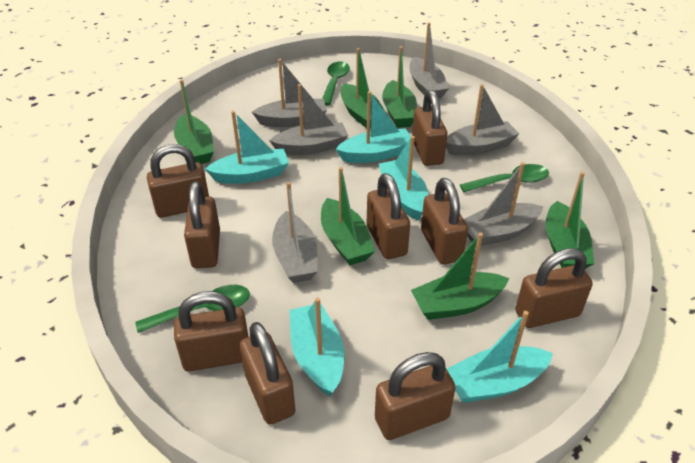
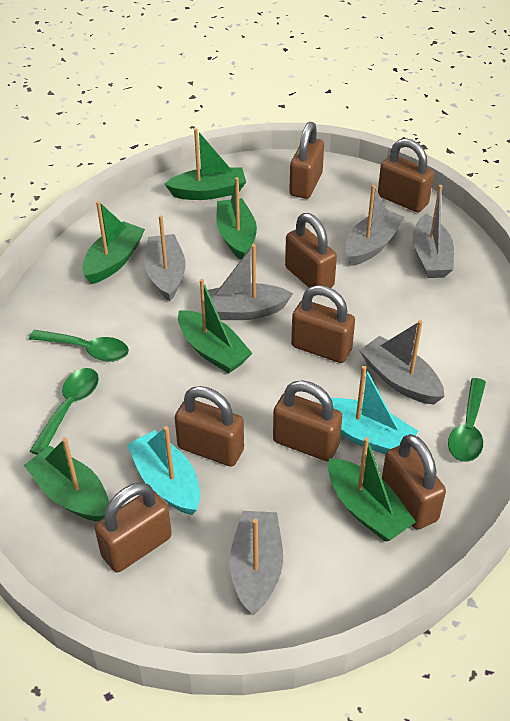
brown padlock: 9 -> 8
turquoise boat: 5 -> 2

